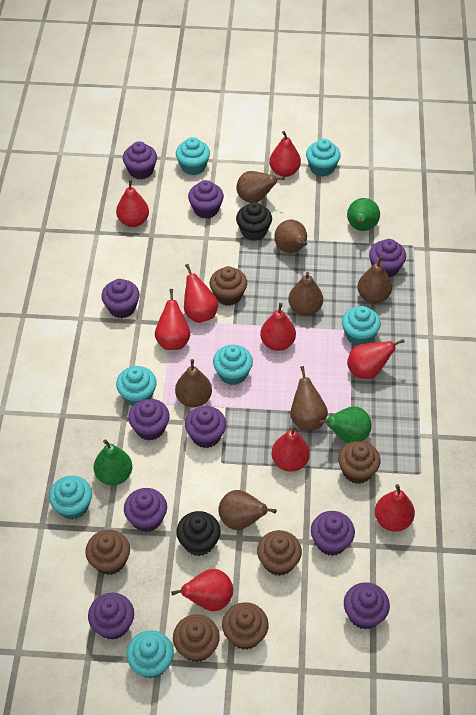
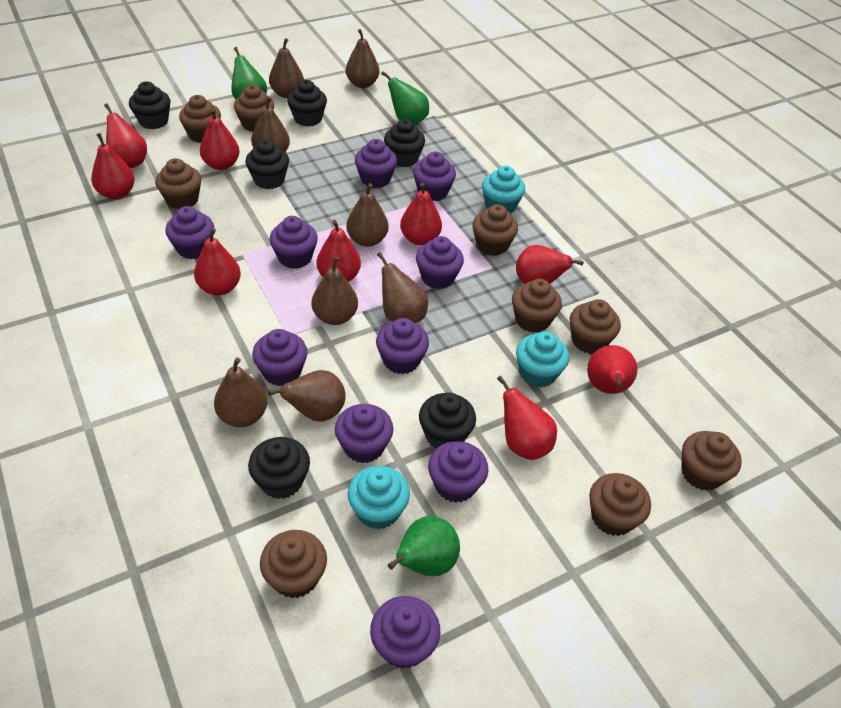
black cupcake: 2 -> 6
brown cupcake: 6 -> 9
brown pear: 7 -> 8
turquoise cupcake: 7 -> 3

